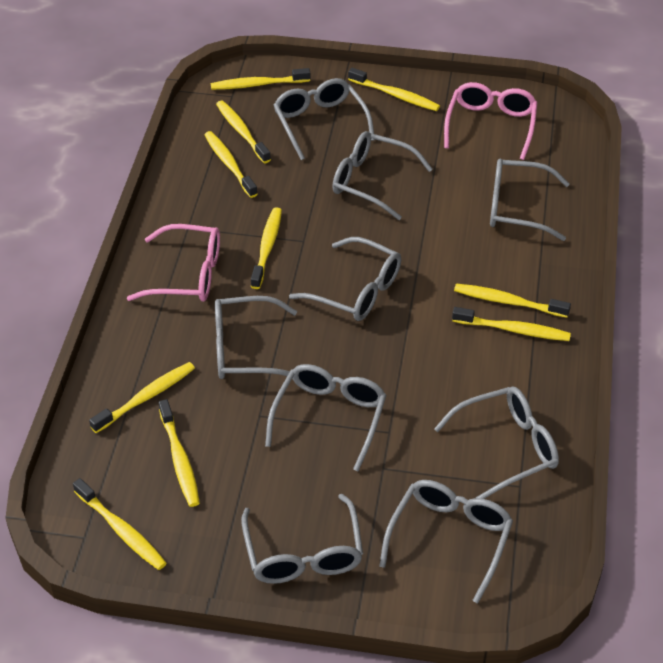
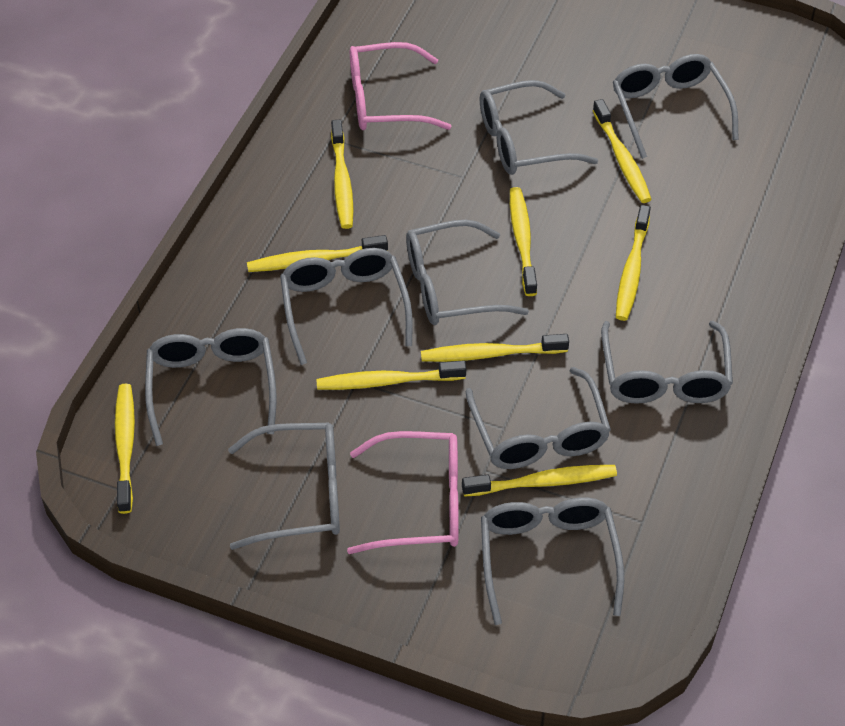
yellow toothbrush: 10 -> 9

